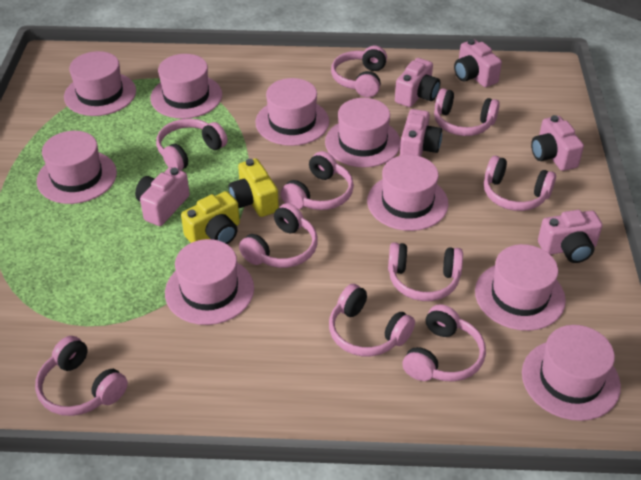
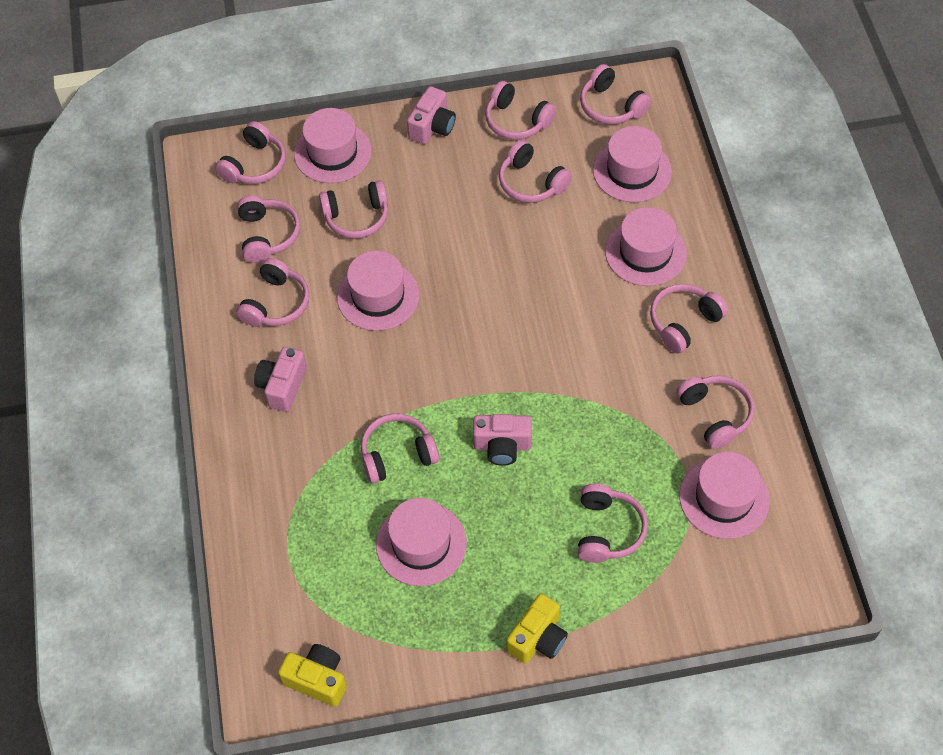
pink camera: 6 -> 3
pink hat: 9 -> 6
pink headphones: 10 -> 11

